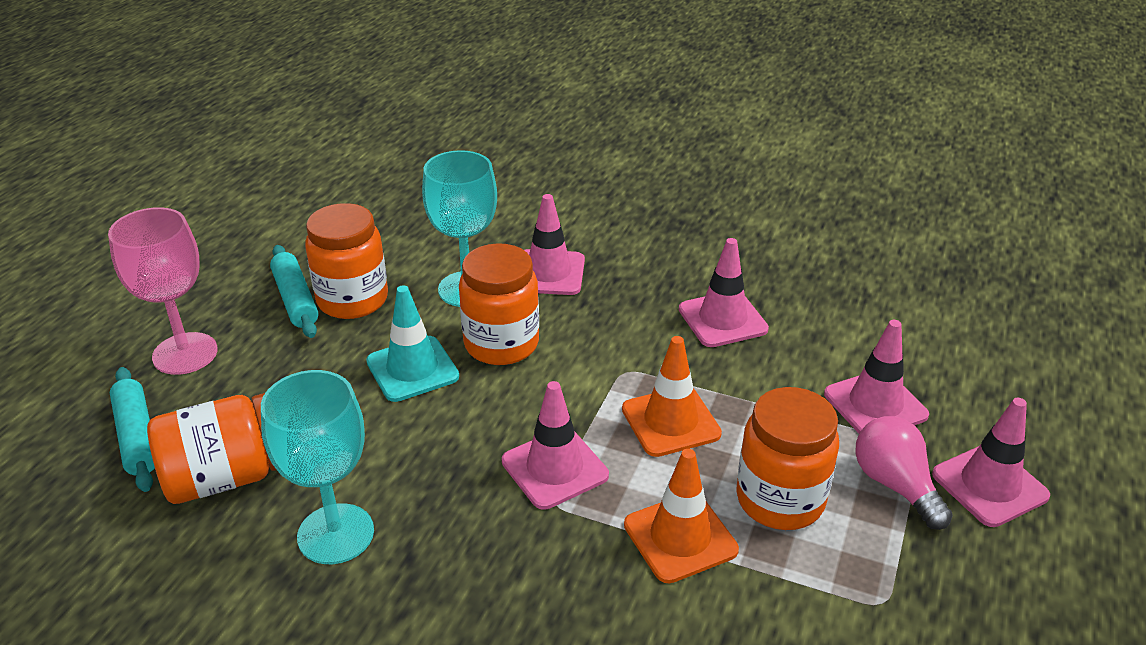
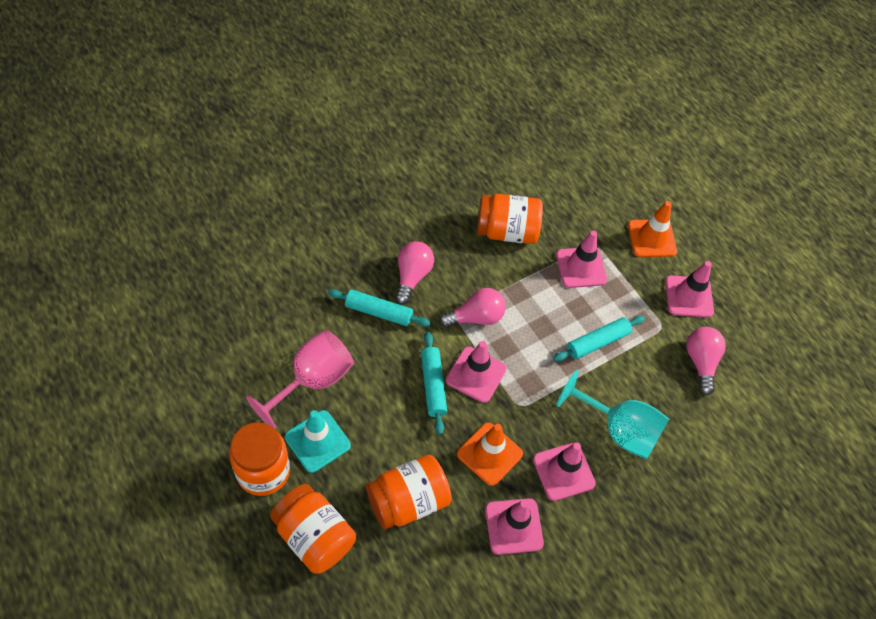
pink light bulb: 1 -> 3
turquoise goblet: 2 -> 1
turquoise rolling pin: 2 -> 3

